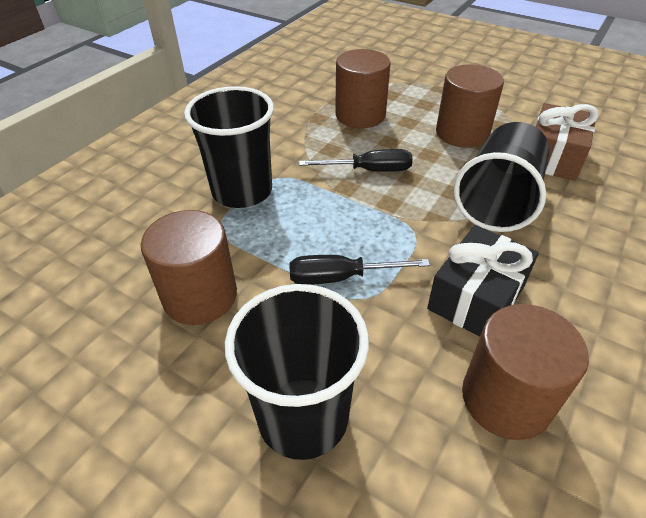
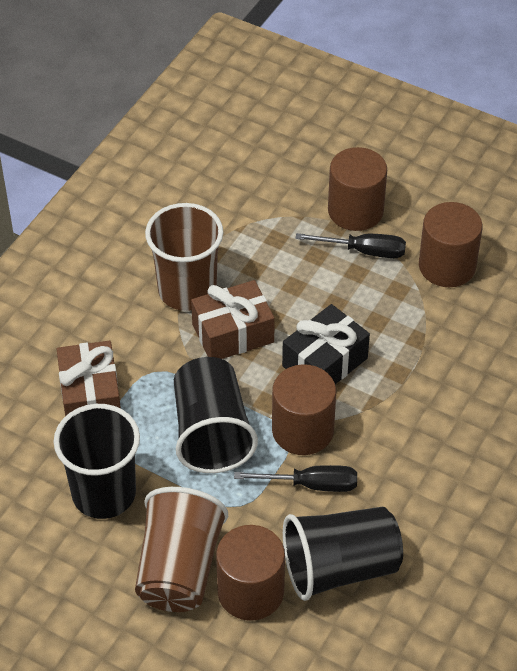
brown cup: 0 -> 2
brown gift: 1 -> 2

